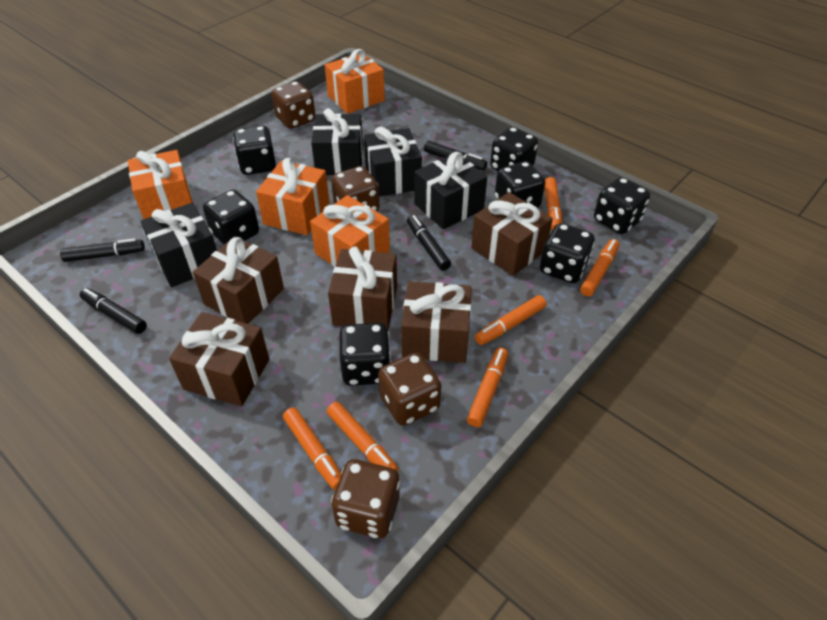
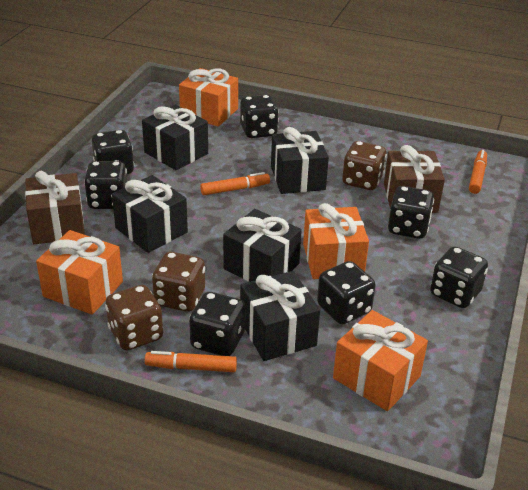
black gift: 4 -> 5
black marker: 4 -> 0
brown dice: 4 -> 3
brown gift: 5 -> 2
orange marker: 6 -> 3

